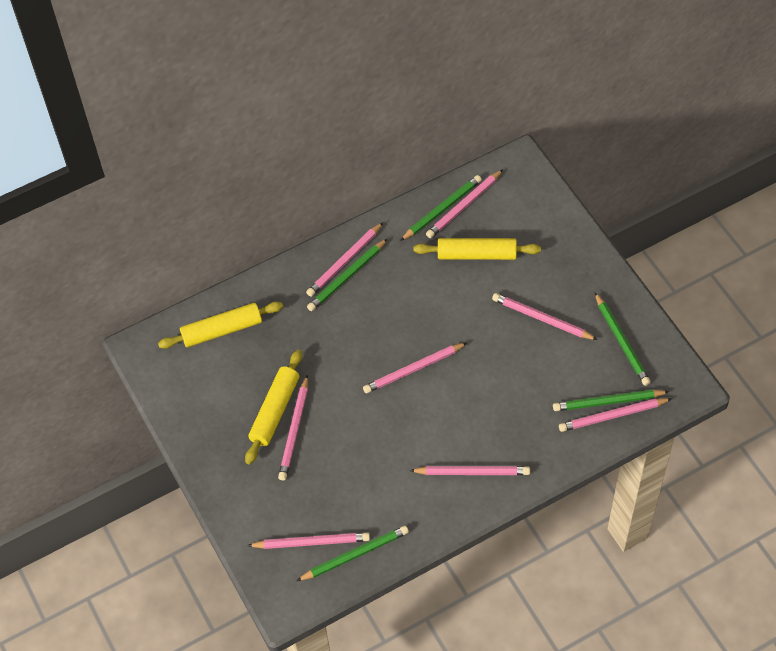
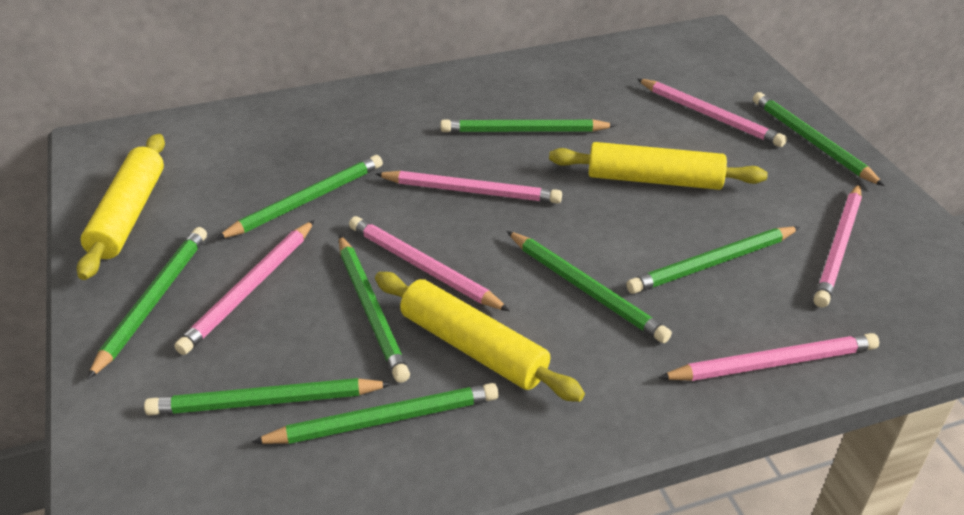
green pencil: 5 -> 9
pink pencil: 8 -> 6

